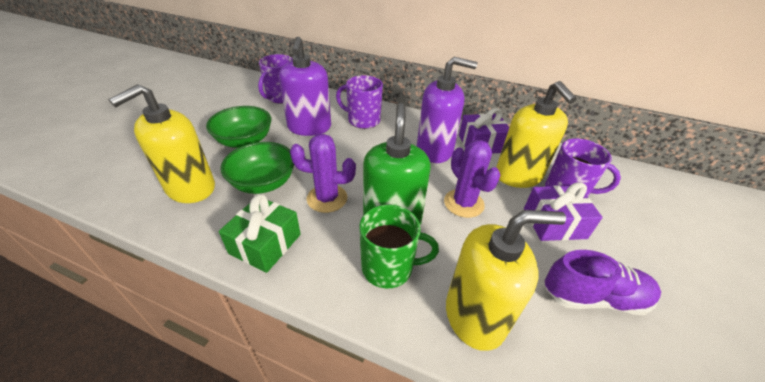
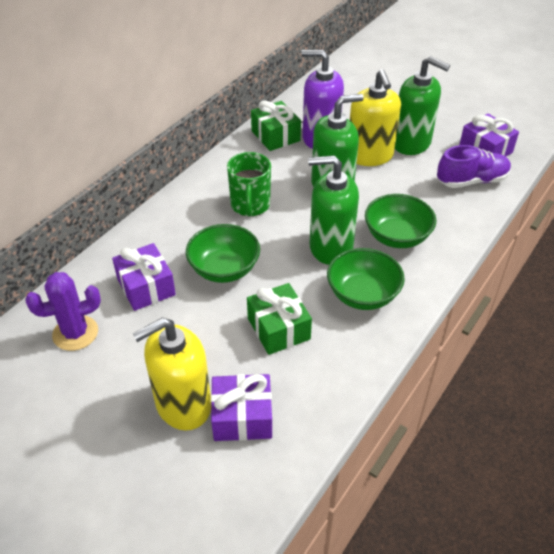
green bowl: 2 -> 3
green gift: 1 -> 2
green soap dispenser: 1 -> 3
purple cactus: 2 -> 1
purple gift: 2 -> 3
purple mug: 3 -> 0
purple soap dispenser: 2 -> 1
yellow soap dispenser: 3 -> 2

